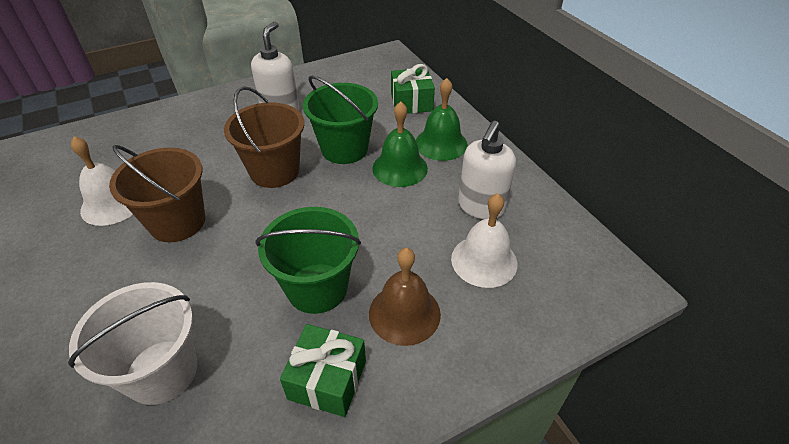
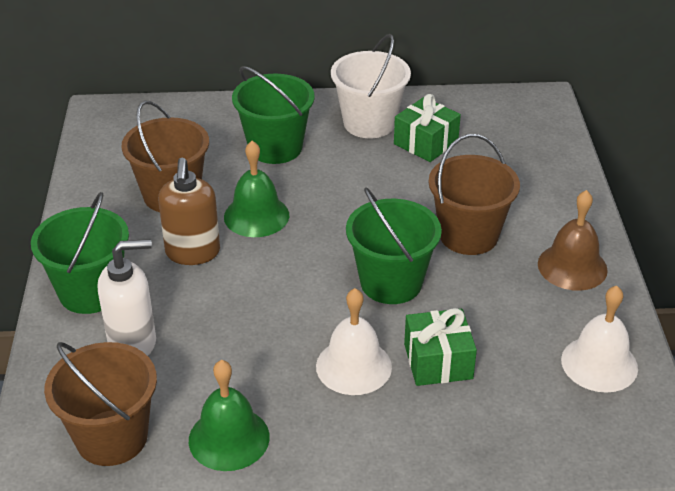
brown bucket: 2 -> 3
brown soap dispenser: 0 -> 1
green bucket: 2 -> 3
white soap dispenser: 2 -> 1

